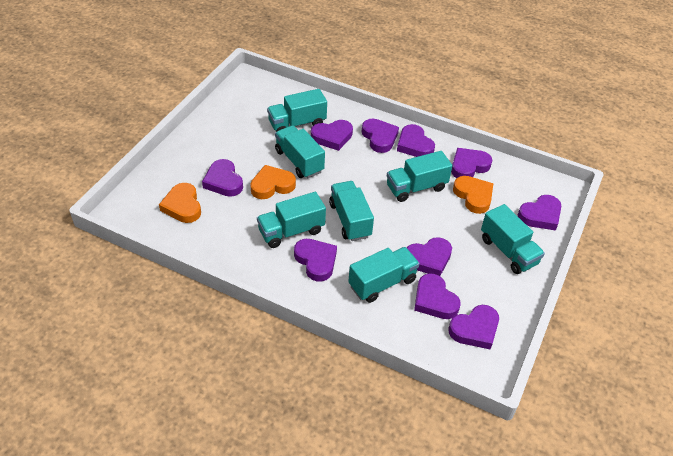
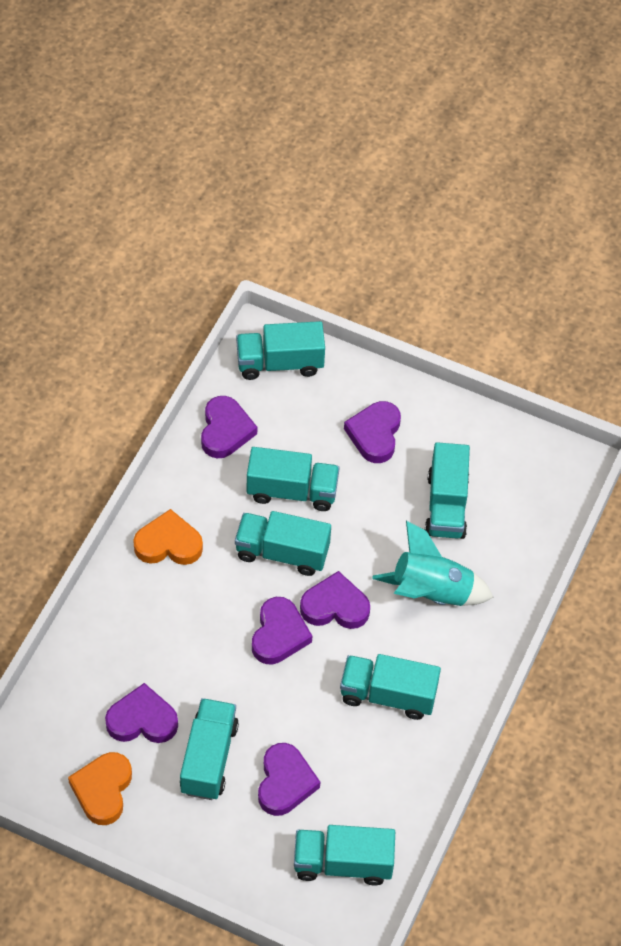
orange heart: 3 -> 2
purple heart: 10 -> 6
turquoise rocket: 0 -> 1

